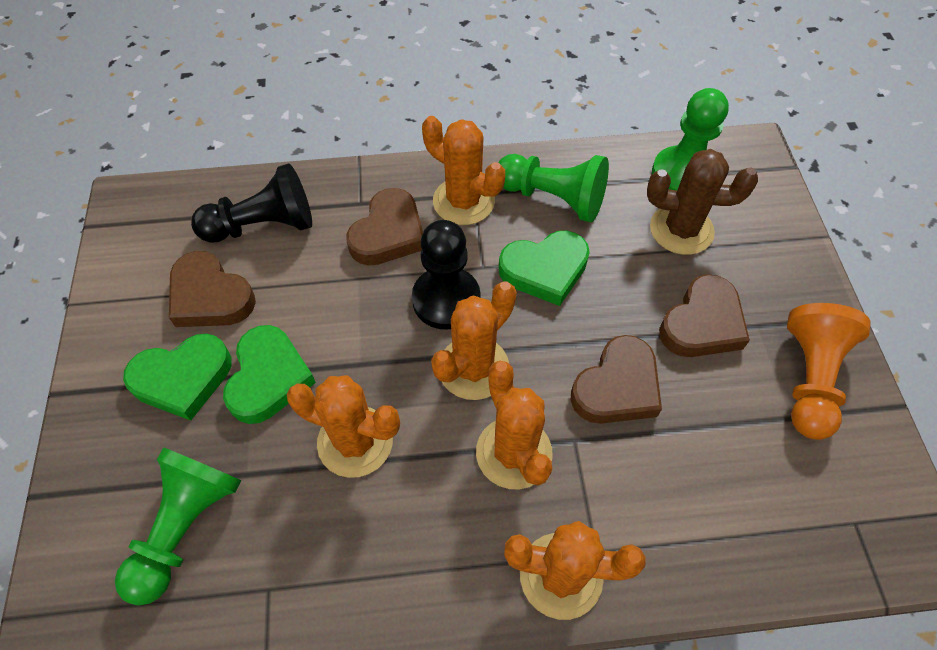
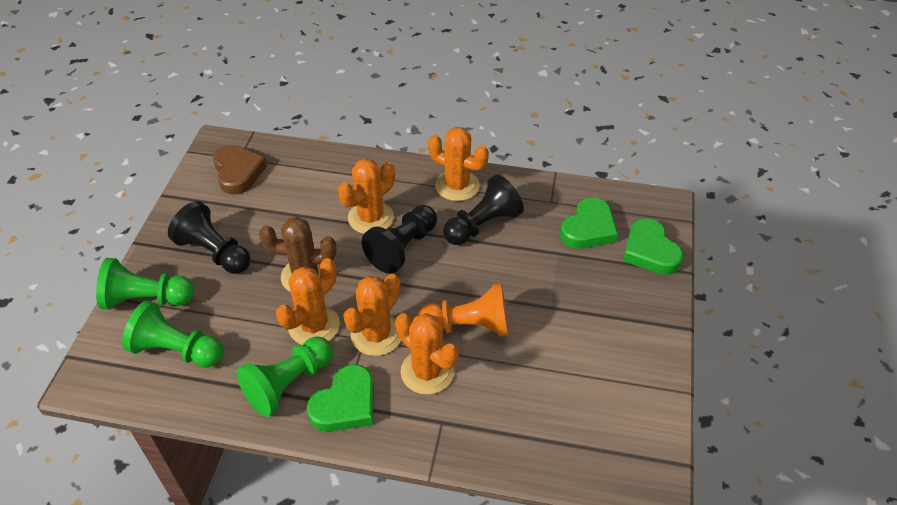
black pawn: 2 -> 3
brown heart: 4 -> 1

